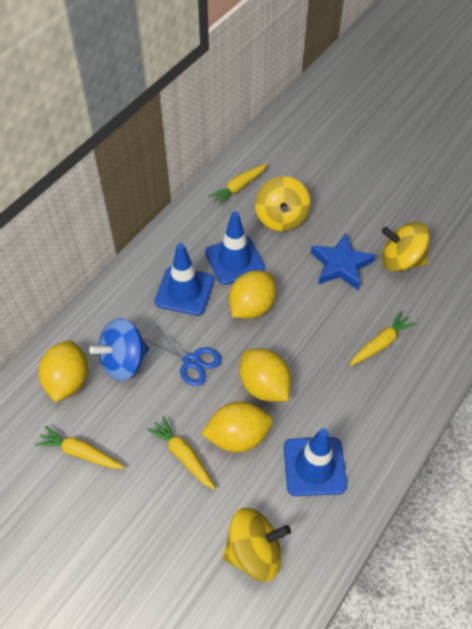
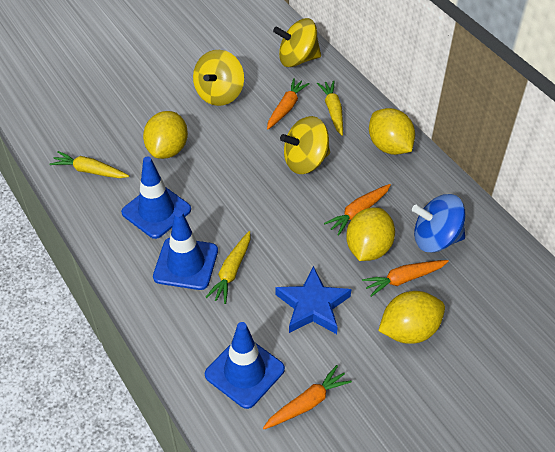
blue scissors: 1 -> 0
orange carrot: 0 -> 4
yellow carrot: 4 -> 3

